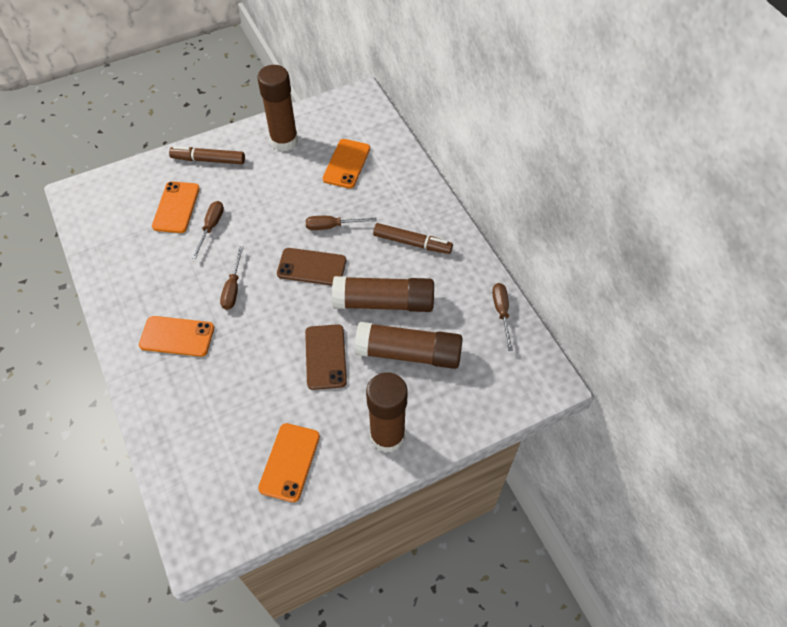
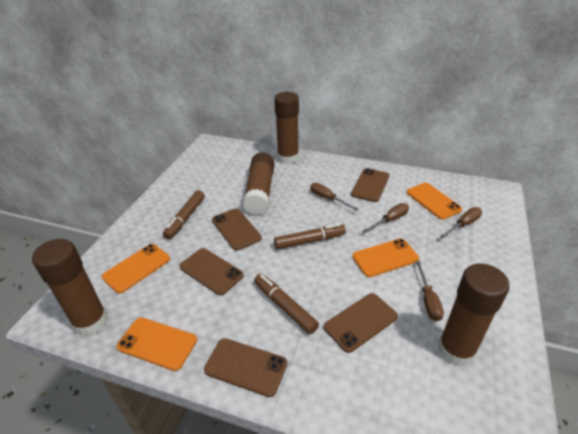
brown marker: 2 -> 3
brown phone: 2 -> 5

